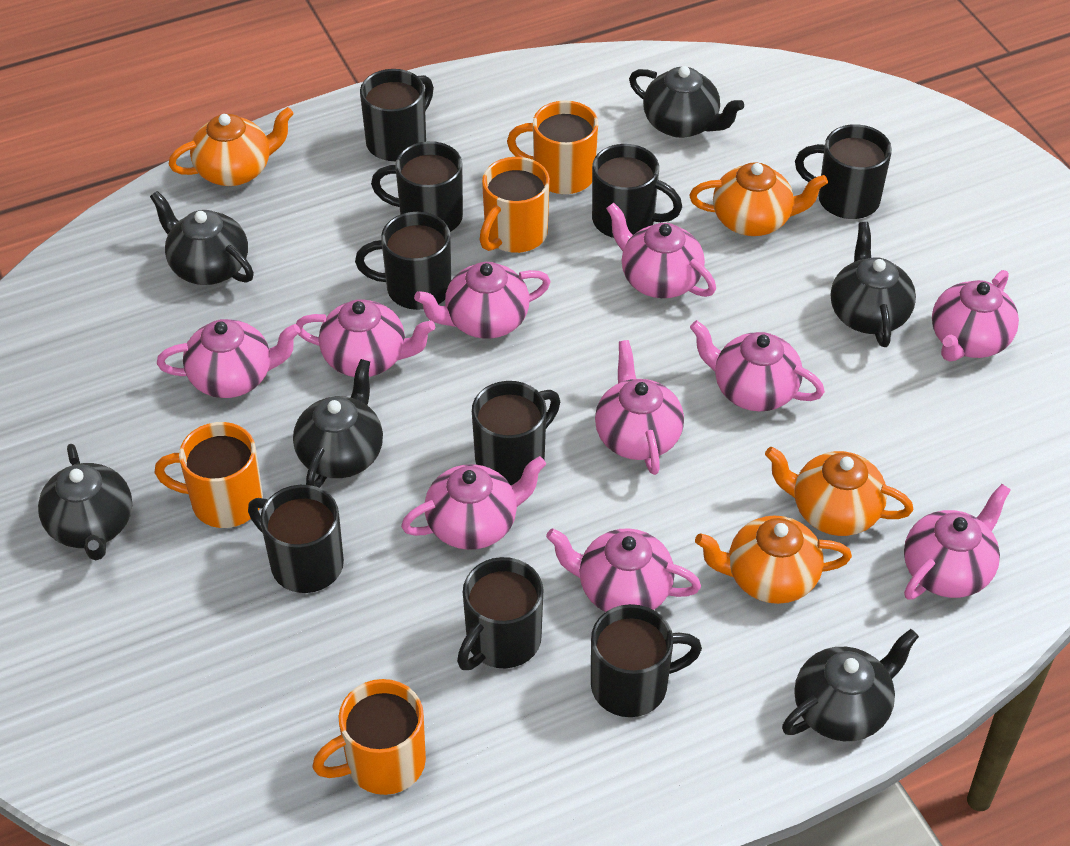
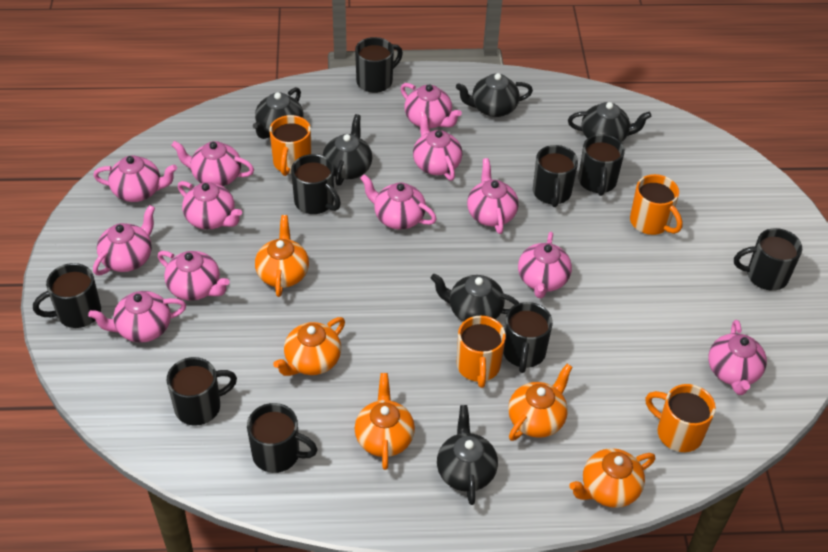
orange teapot: 4 -> 5
pink teapot: 10 -> 12

